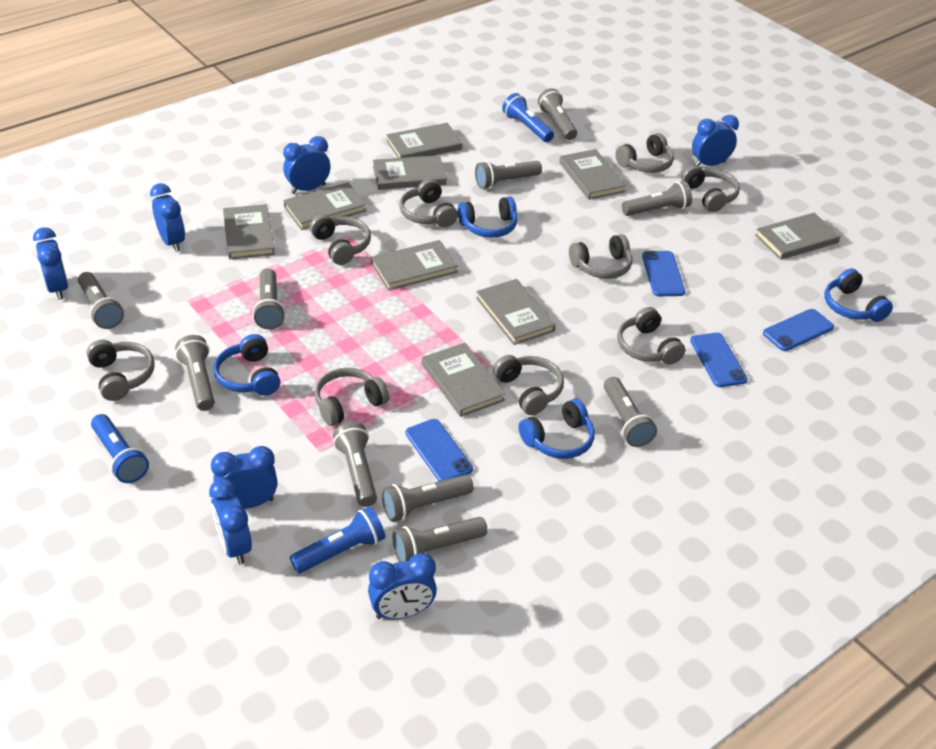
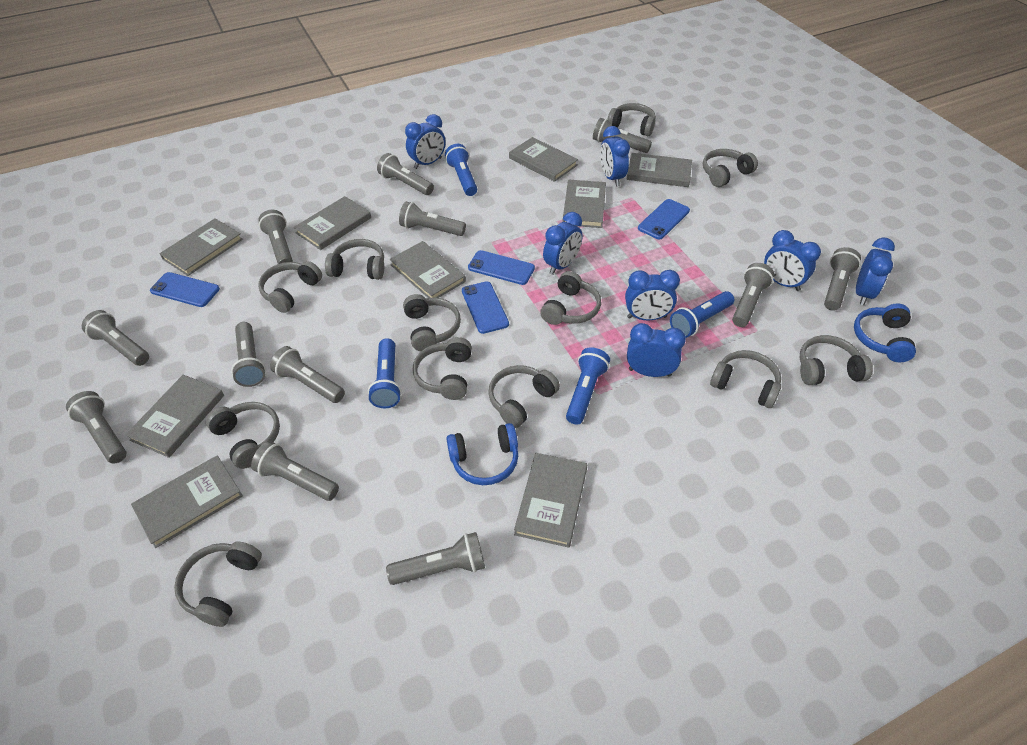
blue flashlight: 3 -> 4
blue headphones: 4 -> 2
grey flashlight: 10 -> 12
grey headphones: 9 -> 12

